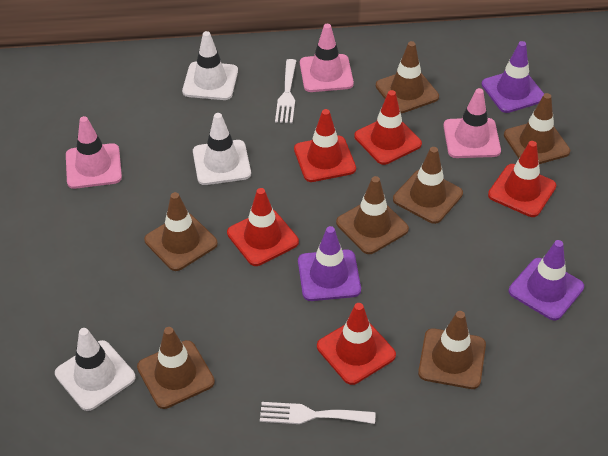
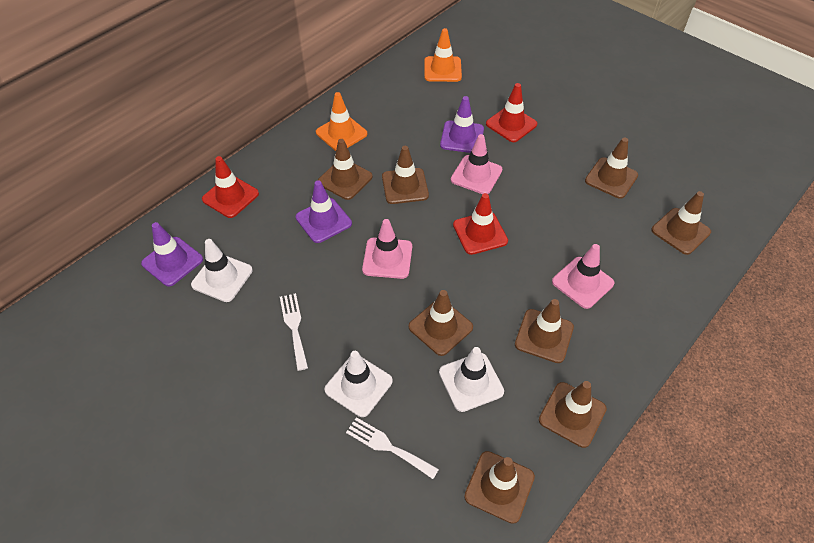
brown traffic cone: 7 -> 8
orange traffic cone: 0 -> 2
red traffic cone: 5 -> 3

